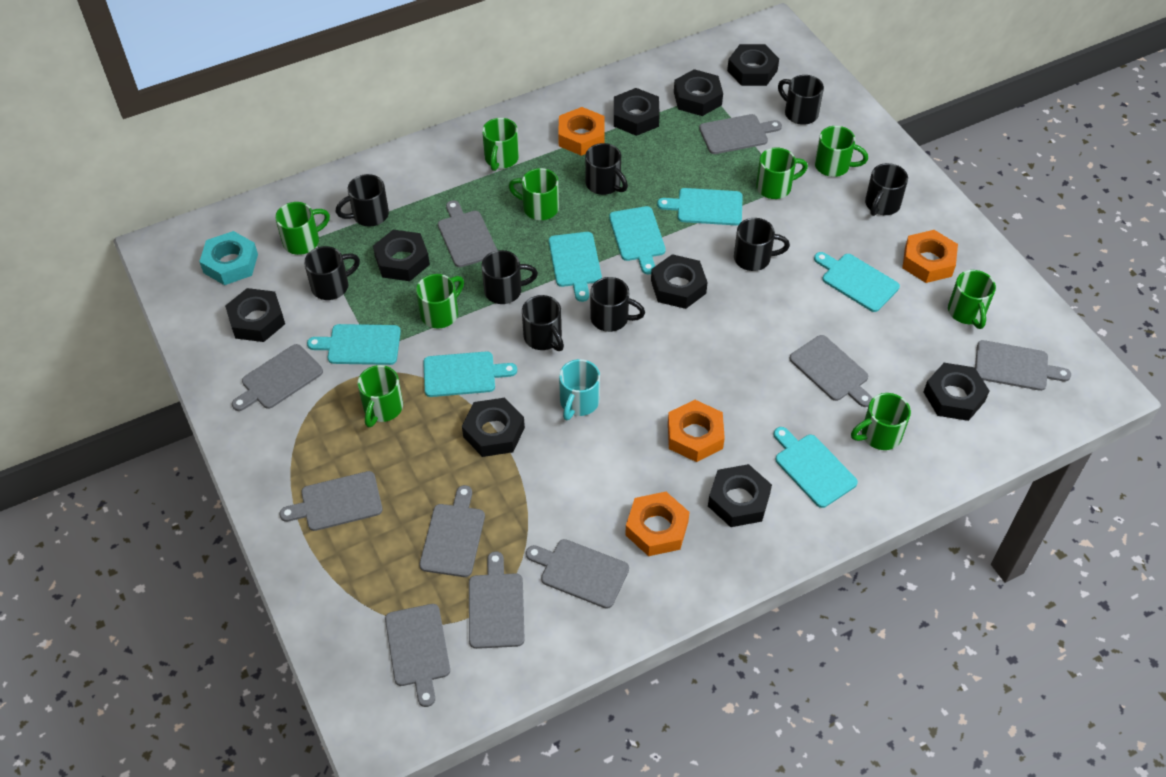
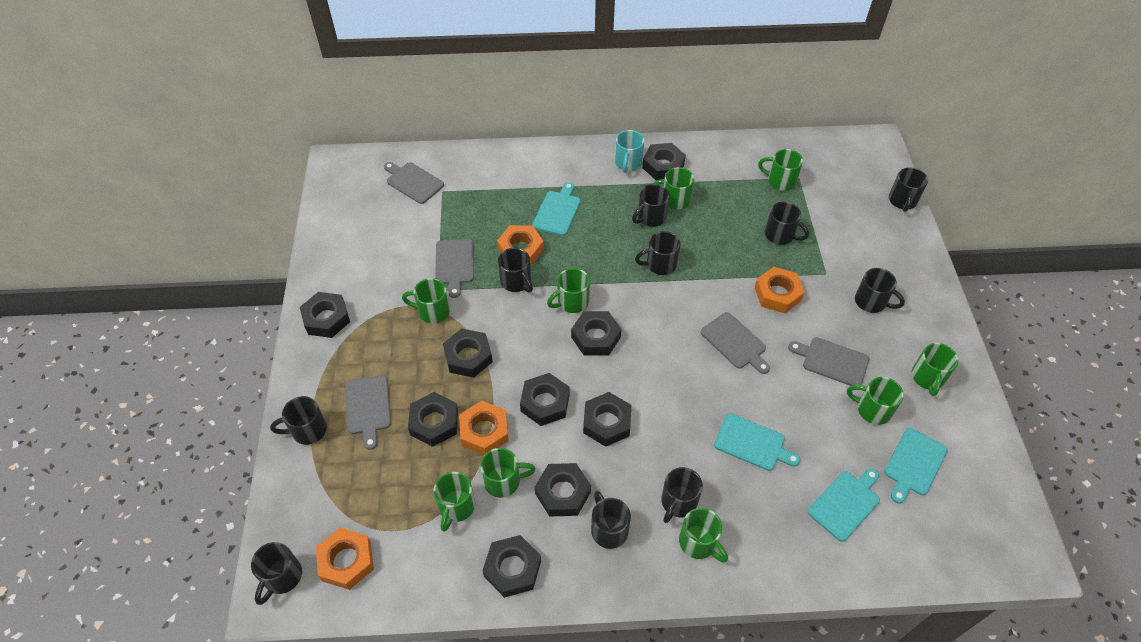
black mug: 9 -> 10
grey cutting board: 10 -> 5
turquoise cutting board: 7 -> 4
turquoise nut: 1 -> 0

